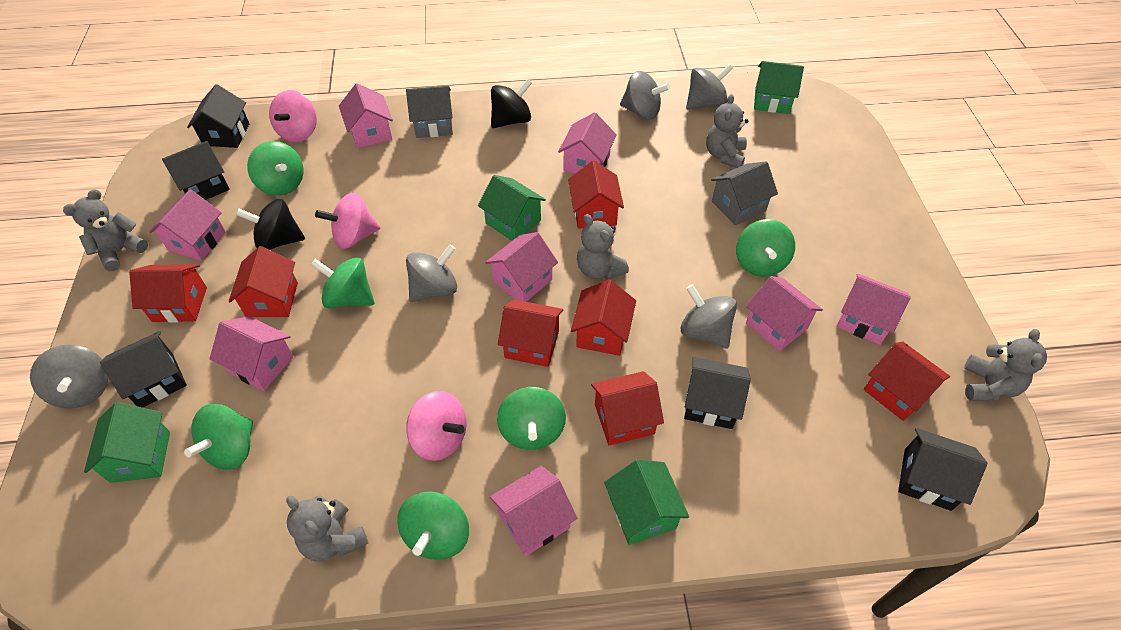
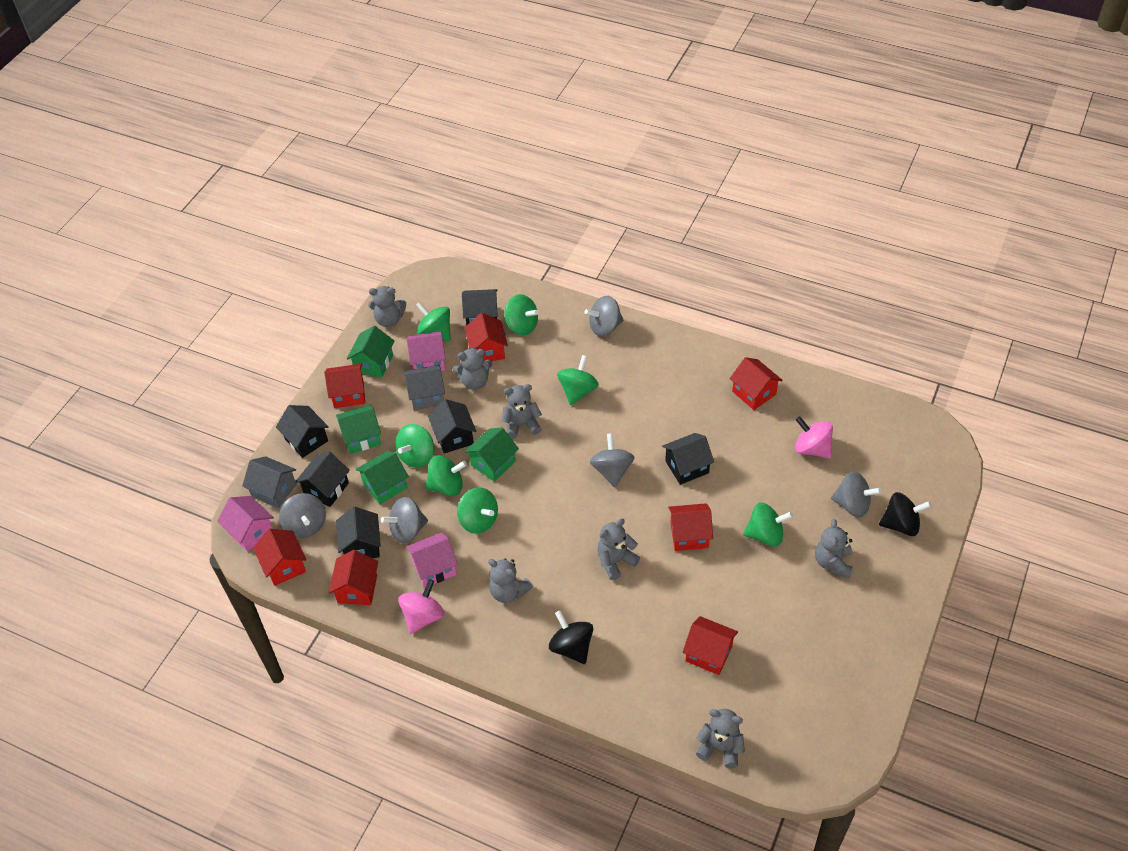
black house: 5 -> 6
green spinning top: 6 -> 7
grey teddy bear: 5 -> 7
pink house: 8 -> 3
pink spinning top: 3 -> 2

